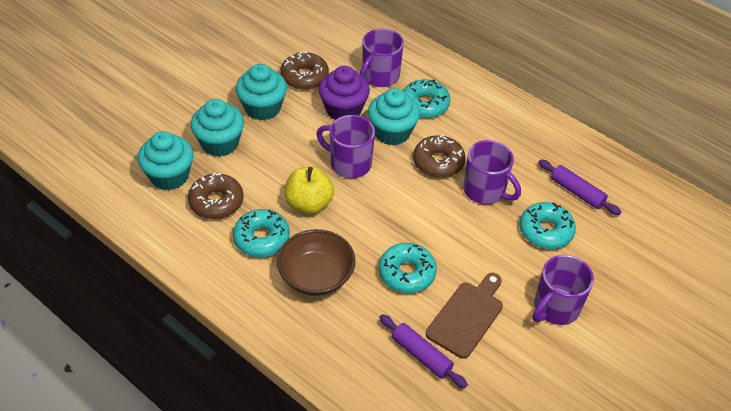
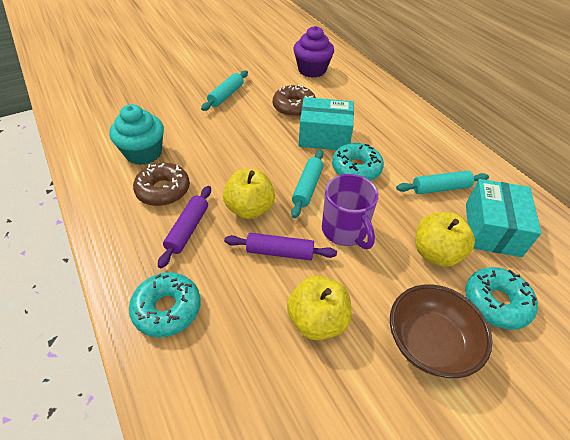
brown cutting board: 1 -> 0
brown donut: 3 -> 2
purple mug: 4 -> 1
turquoise box: 0 -> 2
turquoise cupcake: 4 -> 1
turquoise donut: 4 -> 3
turquoise rolling pin: 0 -> 3
yellow apple: 1 -> 3

